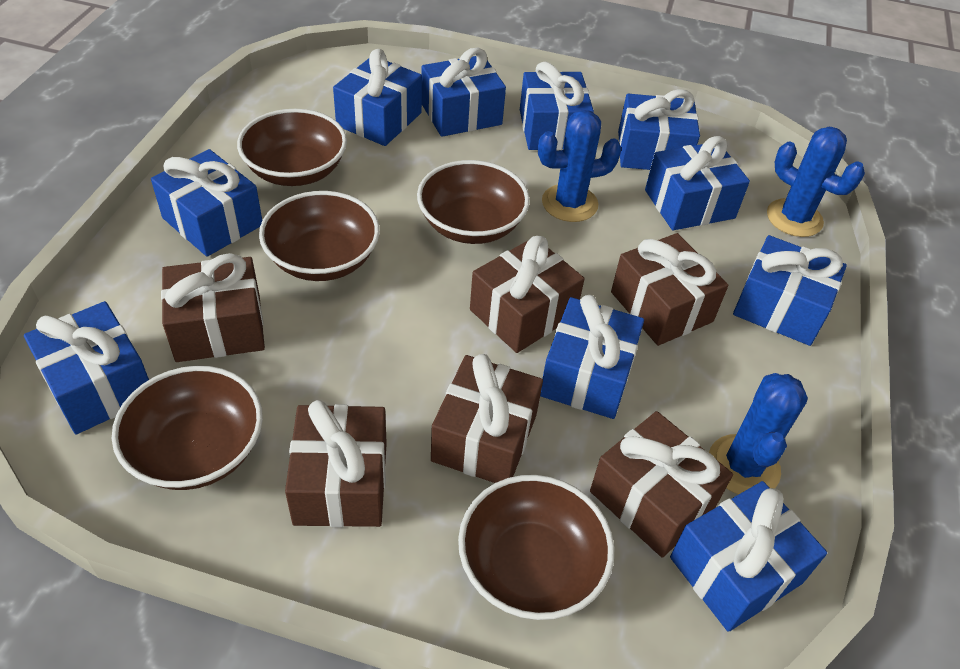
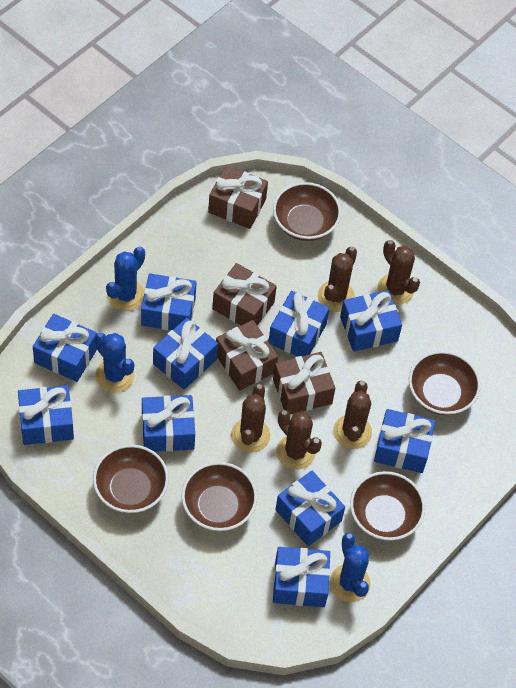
brown cactus: 0 -> 5
brown gift: 6 -> 4

